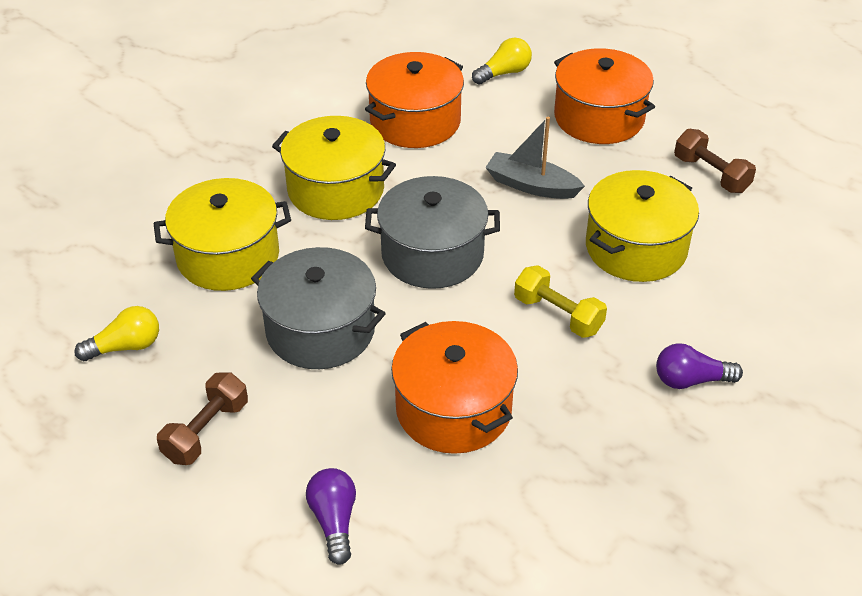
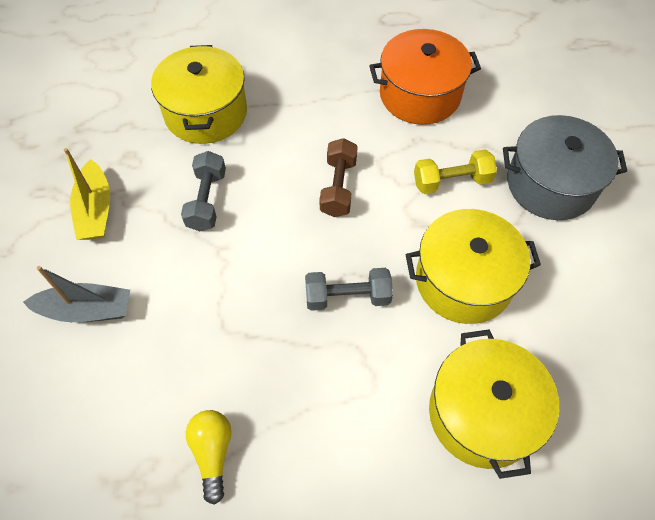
brown dumbbell: 2 -> 1
grey dumbbell: 0 -> 2
grey pot: 2 -> 1
orange pot: 3 -> 1
purple light bulb: 2 -> 0
yellow boat: 0 -> 1
yellow light bulb: 2 -> 1

